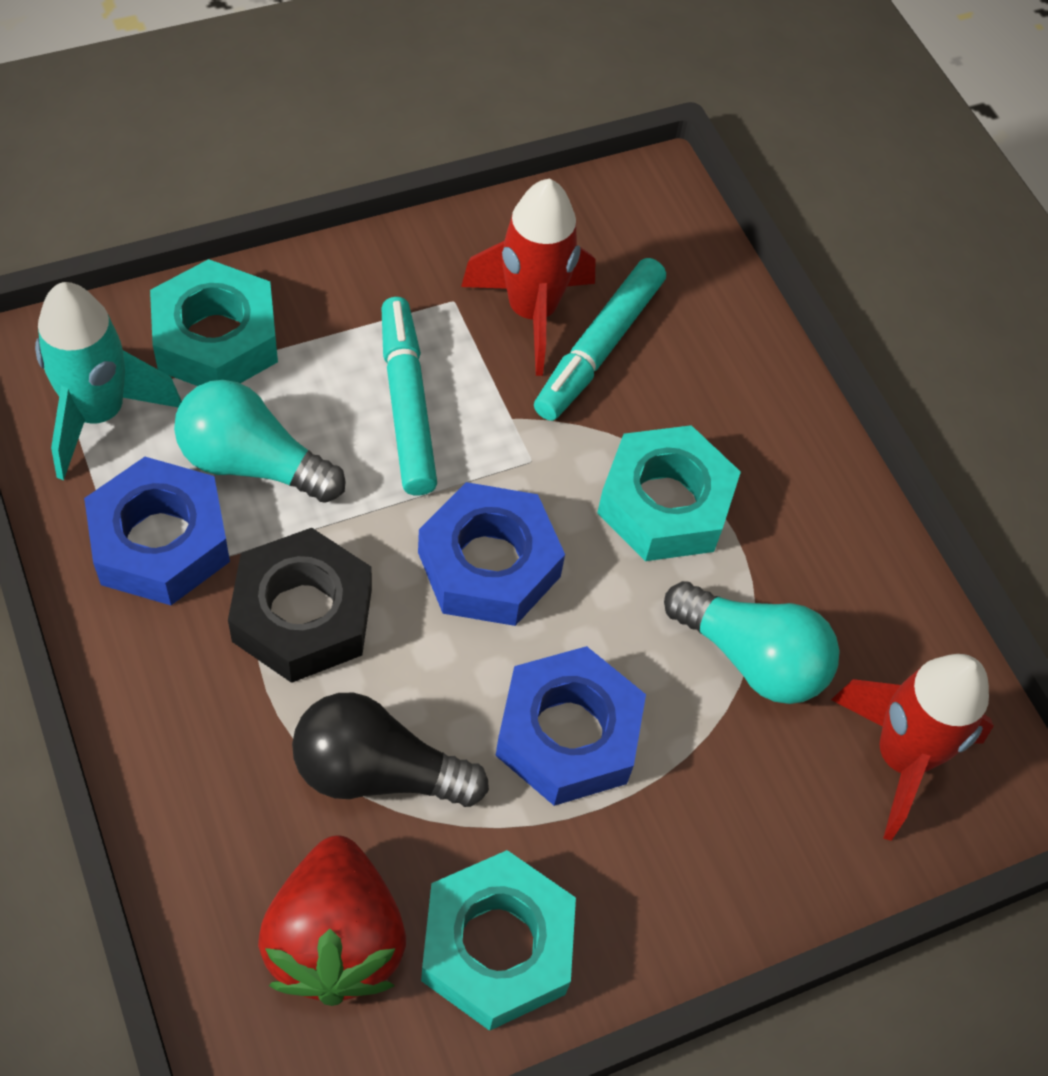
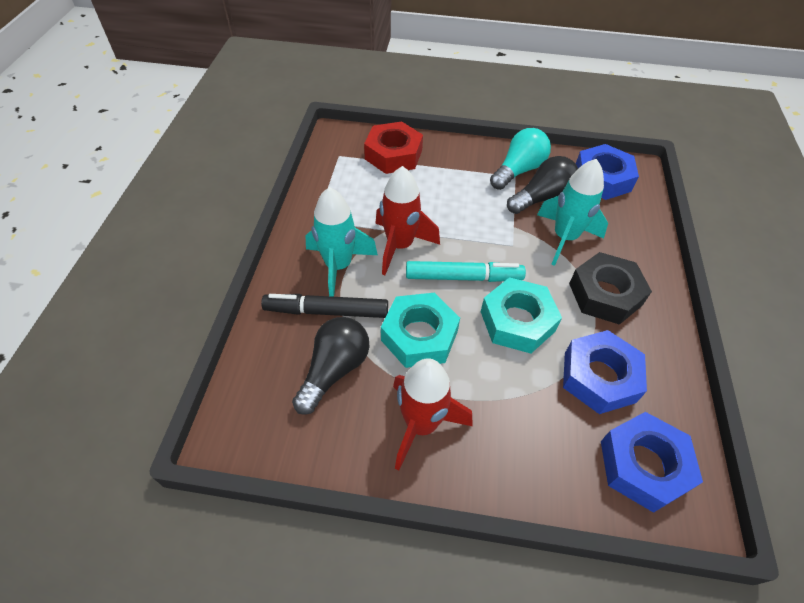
black light bulb: 1 -> 2
black marker: 0 -> 1
red nut: 0 -> 1
red strawberry: 1 -> 0
turquoise light bulb: 2 -> 1
turquoise marker: 2 -> 1
turquoise nut: 3 -> 2
turquoise rocket: 1 -> 2

